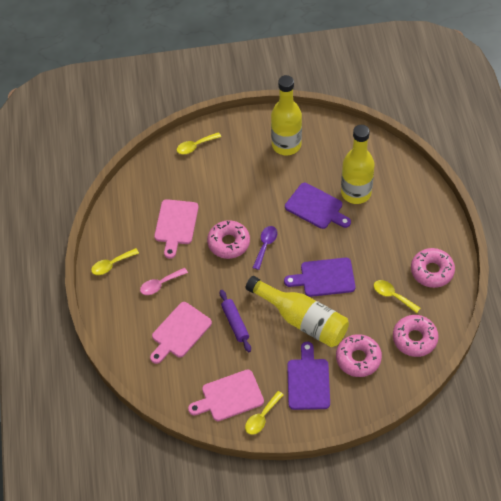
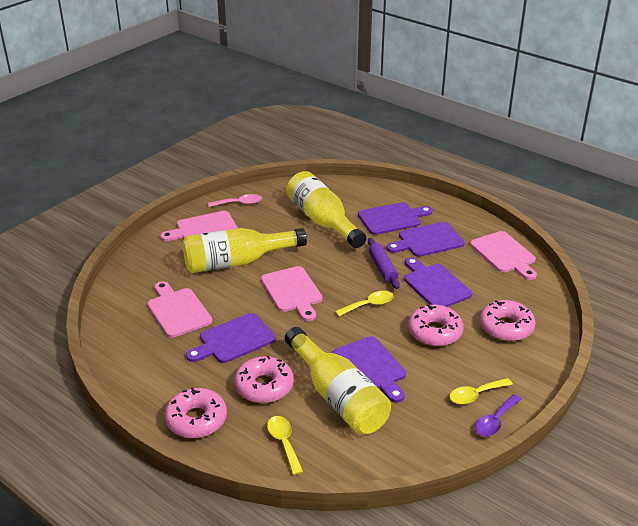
pink cutting board: 3 -> 4
purple cutting board: 3 -> 5
yellow spoon: 4 -> 3

